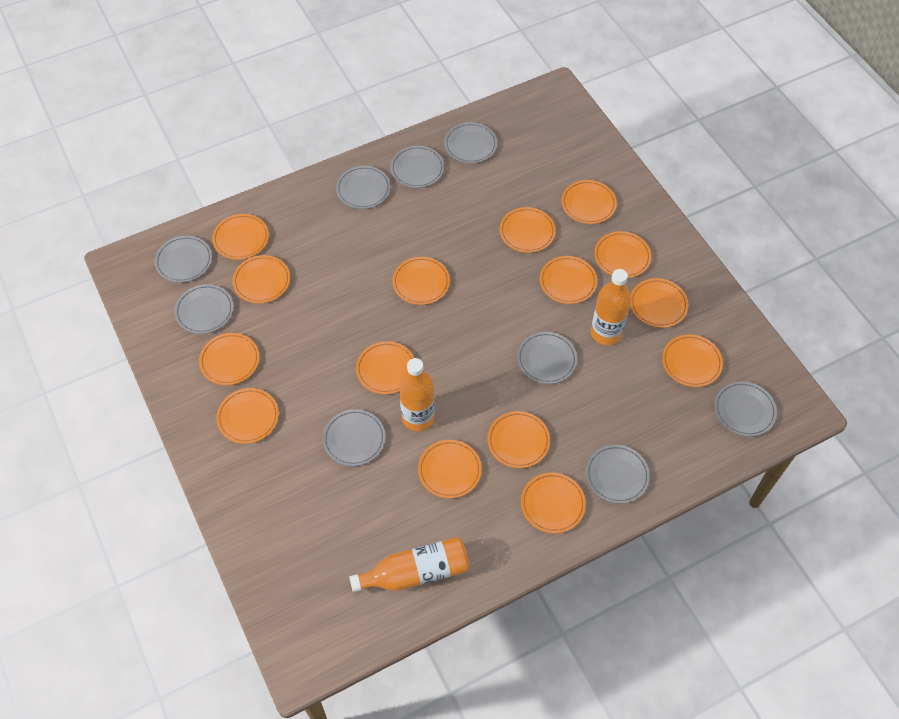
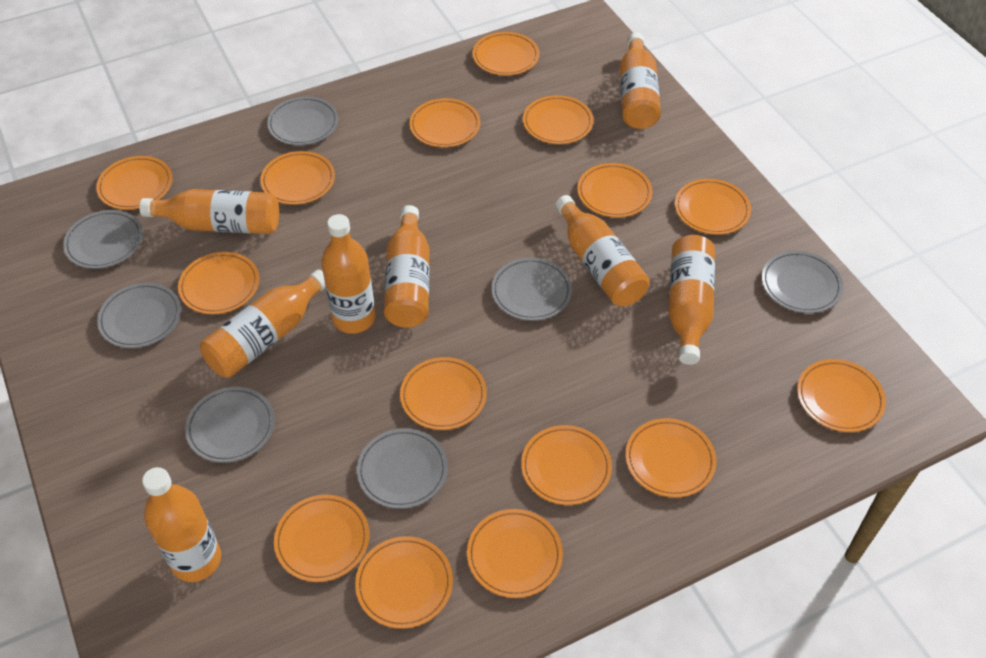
grey plate: 9 -> 7
orange bottle: 3 -> 8

